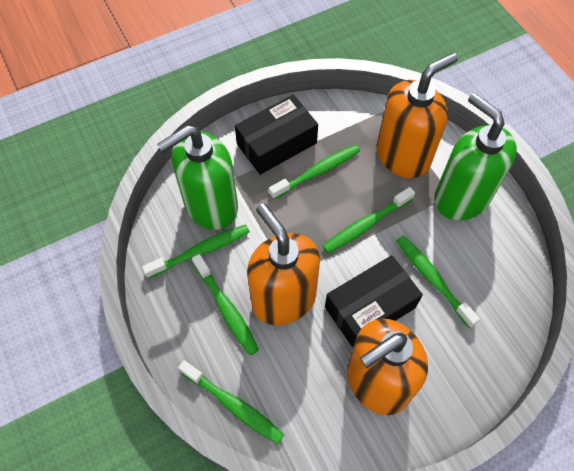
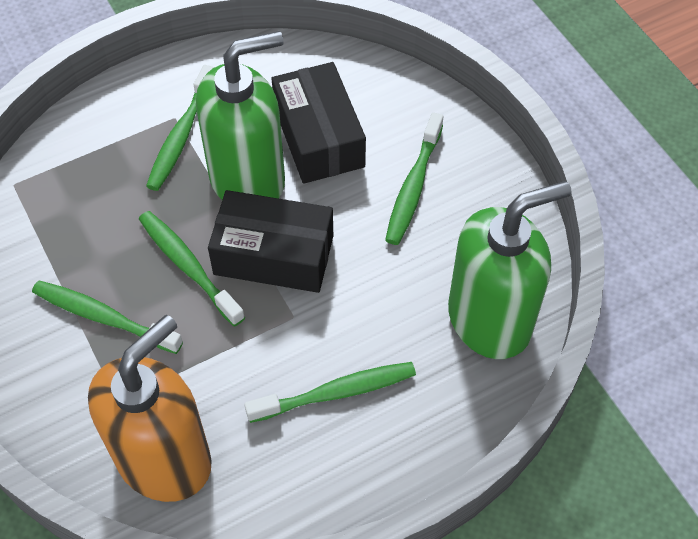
green toothbrush: 6 -> 5
orange soap dispenser: 3 -> 1

